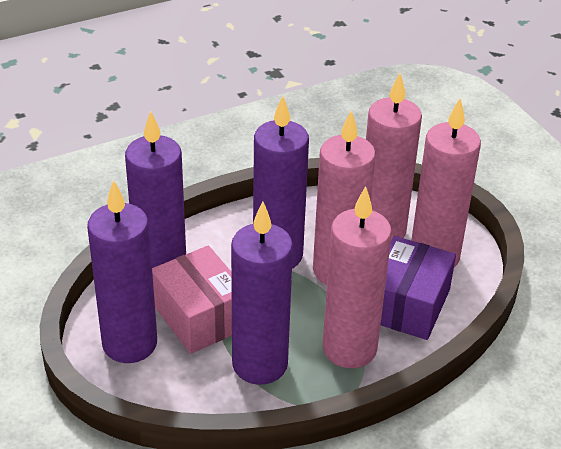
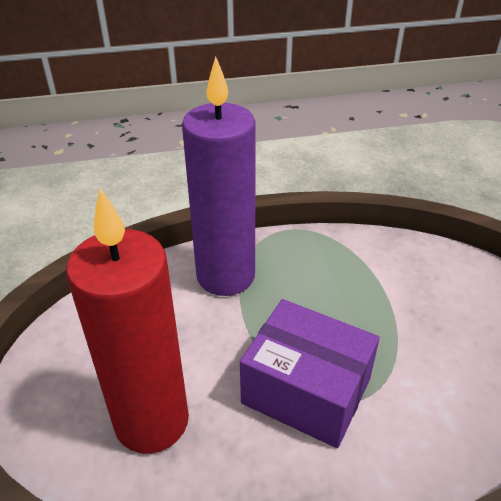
pink box: 1 -> 0
pink candle: 4 -> 0
purple candle: 4 -> 1
red candle: 0 -> 1

